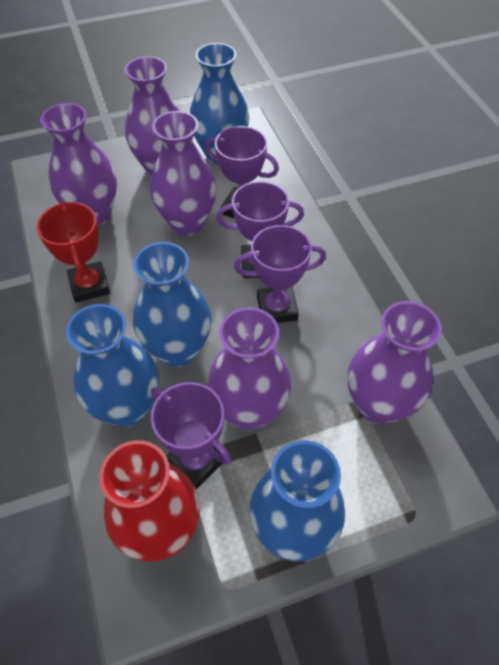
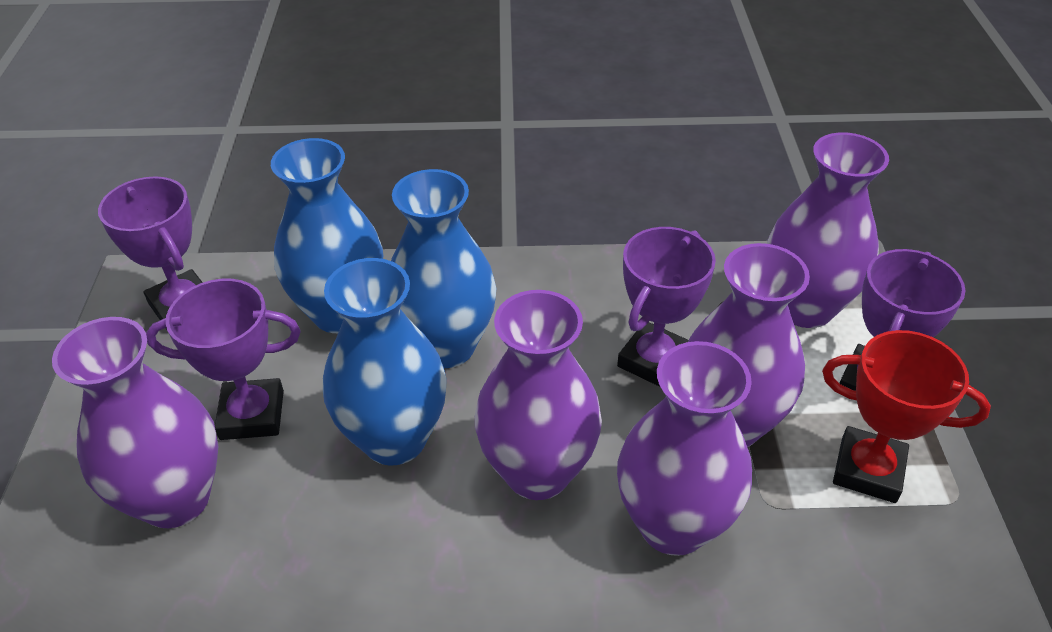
blue vase: 4 -> 3
red vase: 1 -> 0

